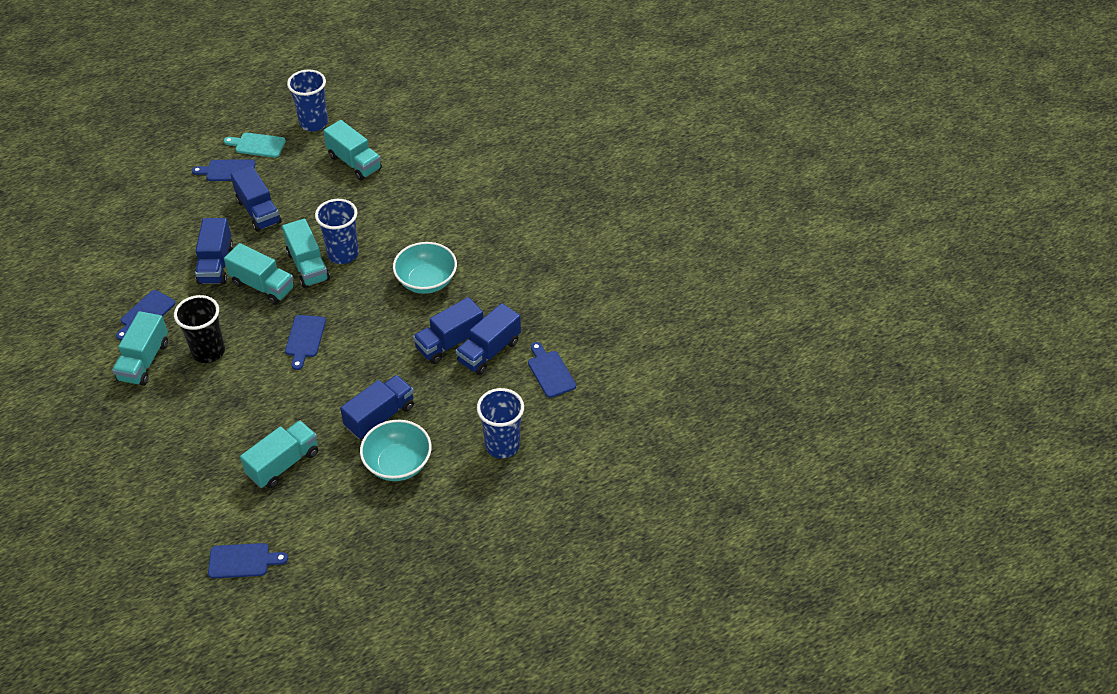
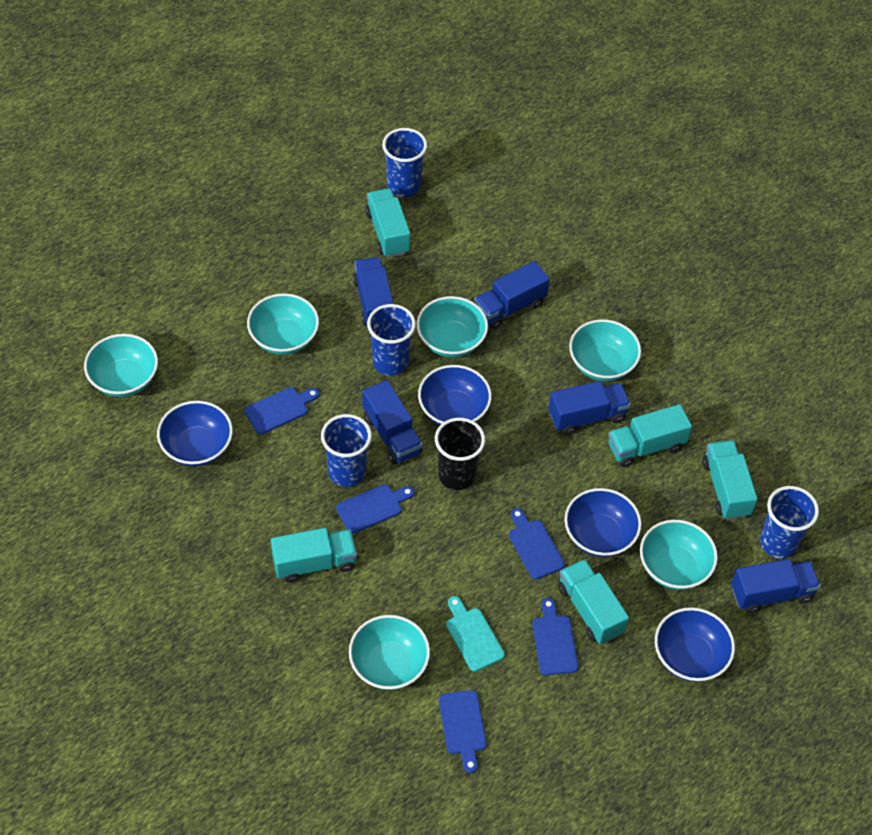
blue bowl: 0 -> 4
blue cup: 3 -> 4
turquoise bowl: 2 -> 6

